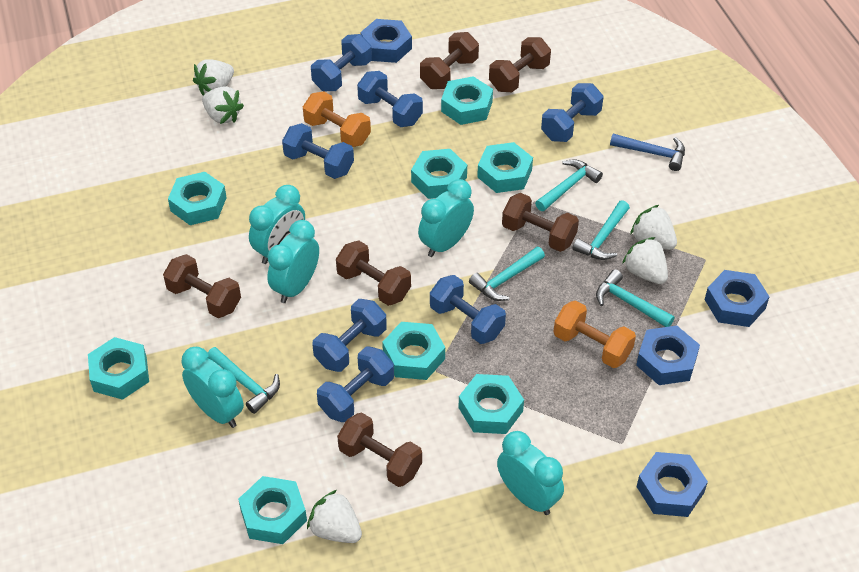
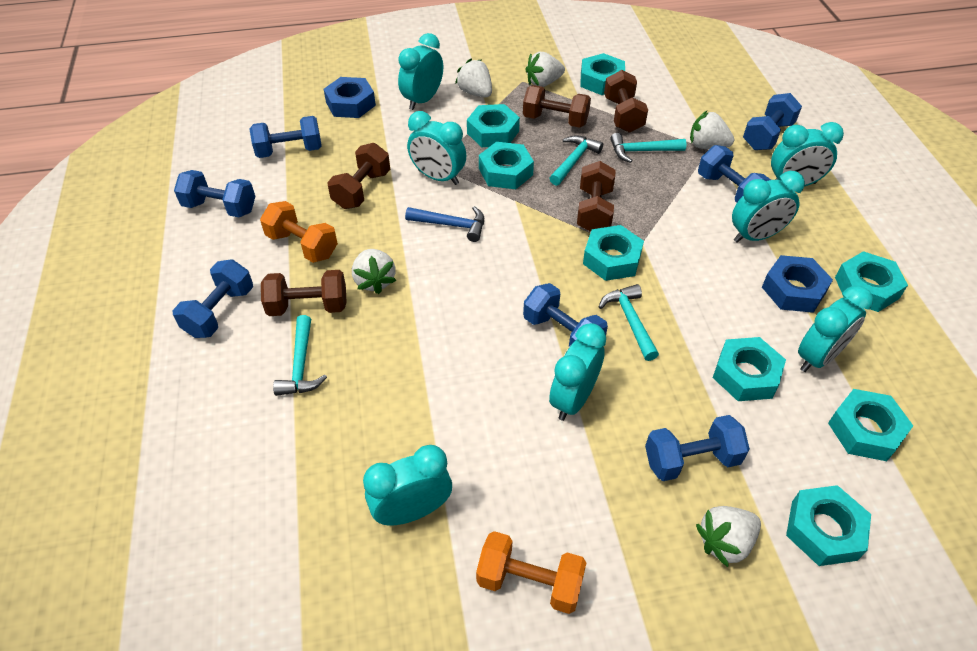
blue nut: 4 -> 2
brown dumbbell: 6 -> 5
turquoise clock: 5 -> 7
turquoise hammer: 5 -> 4

